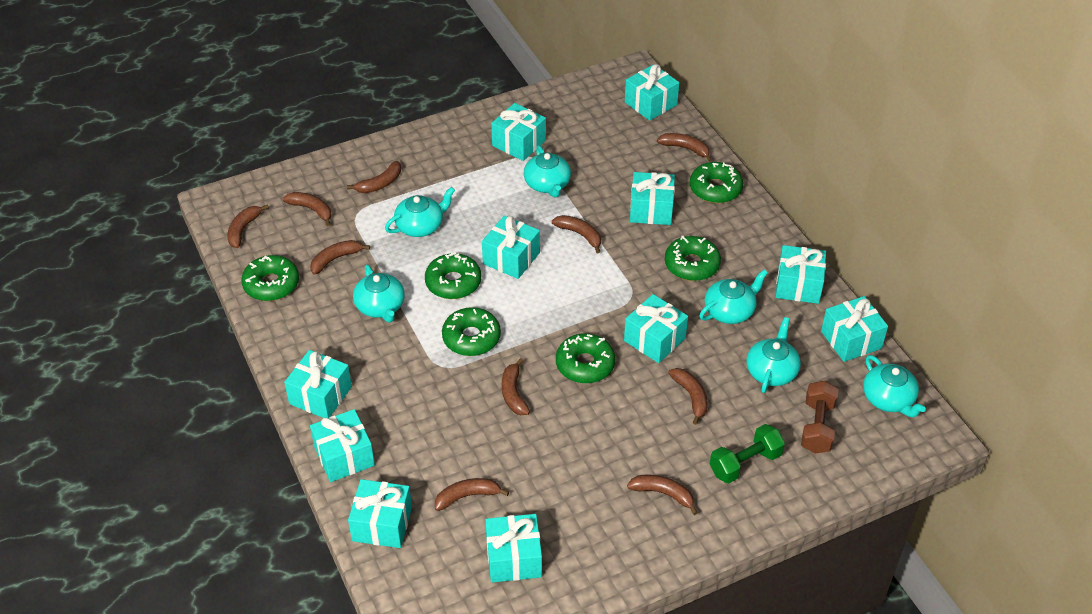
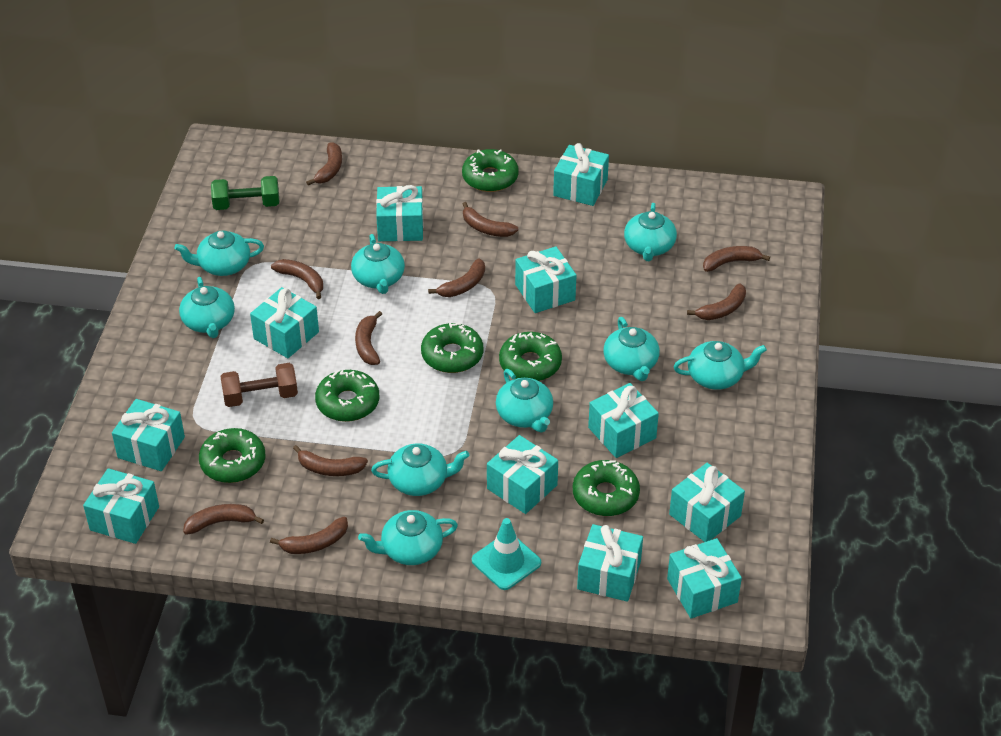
turquoise teapot: 6 -> 9
turquoise traffic cone: 0 -> 1

